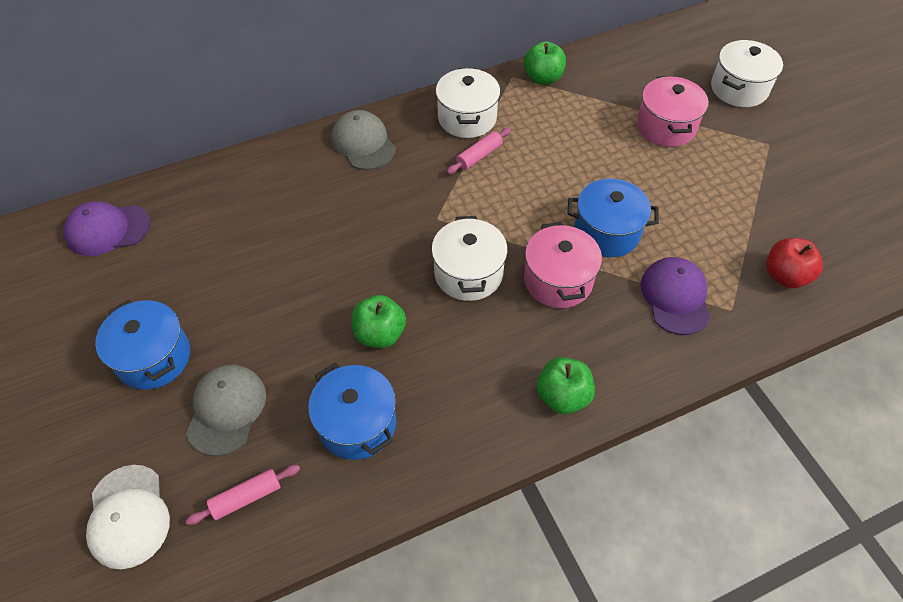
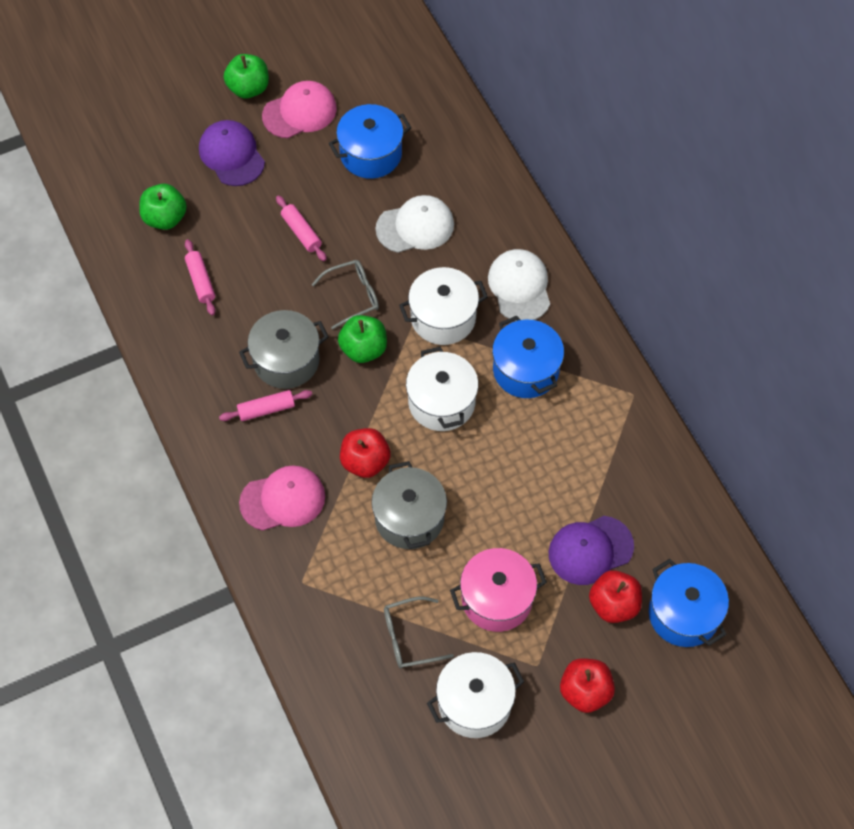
grey cap: 2 -> 0
grey glasses: 0 -> 2
grey pot: 0 -> 2
pink cap: 0 -> 2
pink pot: 2 -> 1
pink rolling pin: 2 -> 3
red apple: 1 -> 3
white cap: 1 -> 2

